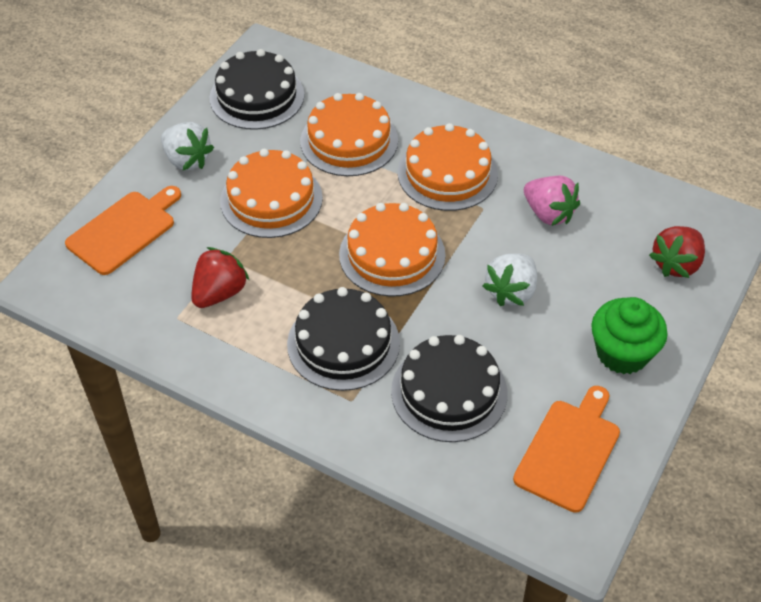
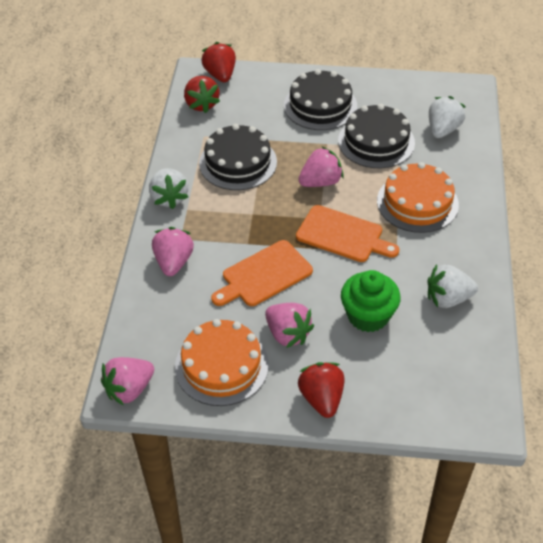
orange cake: 4 -> 2
pink strawberry: 1 -> 4
red strawberry: 2 -> 3
white strawberry: 2 -> 3

